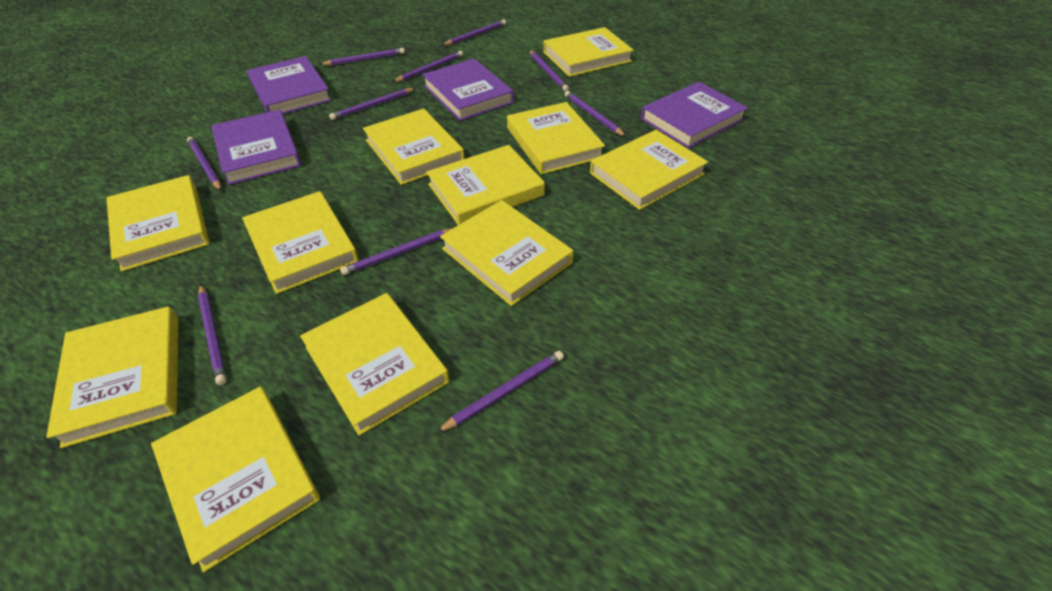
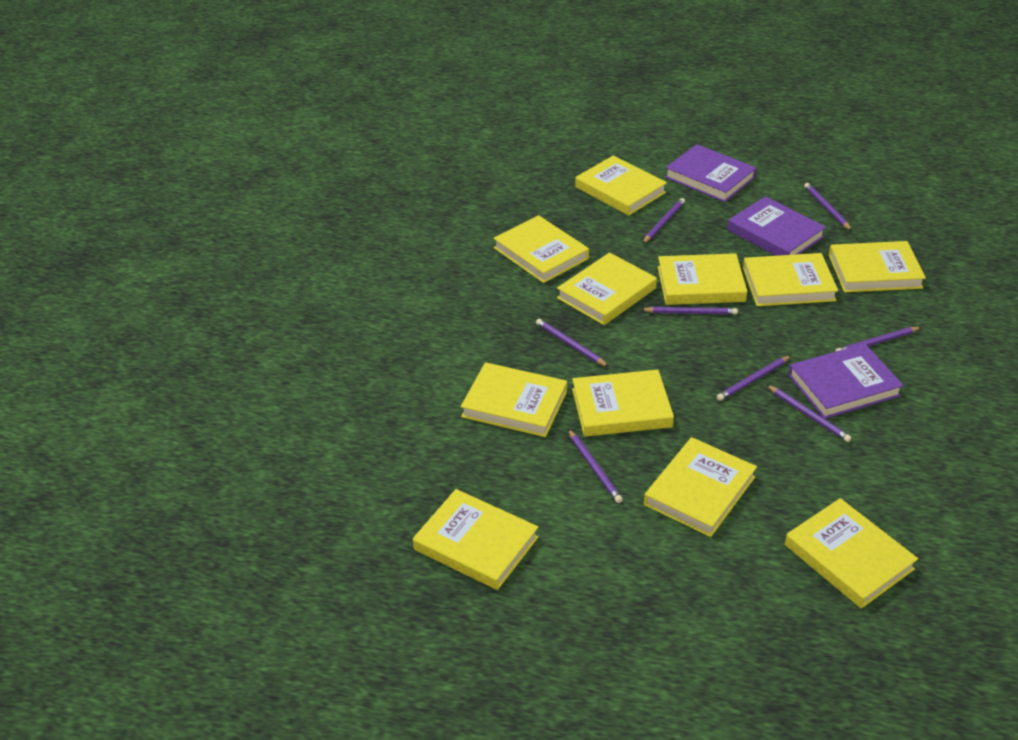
purple book: 4 -> 3
purple pencil: 10 -> 8

